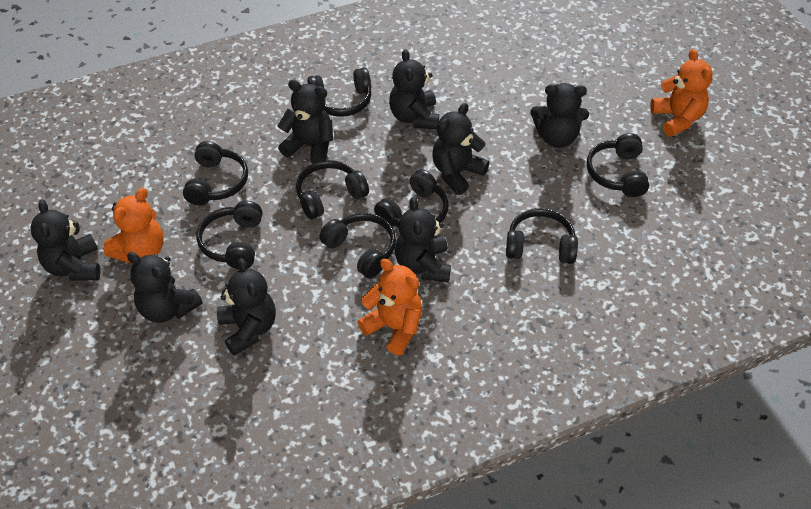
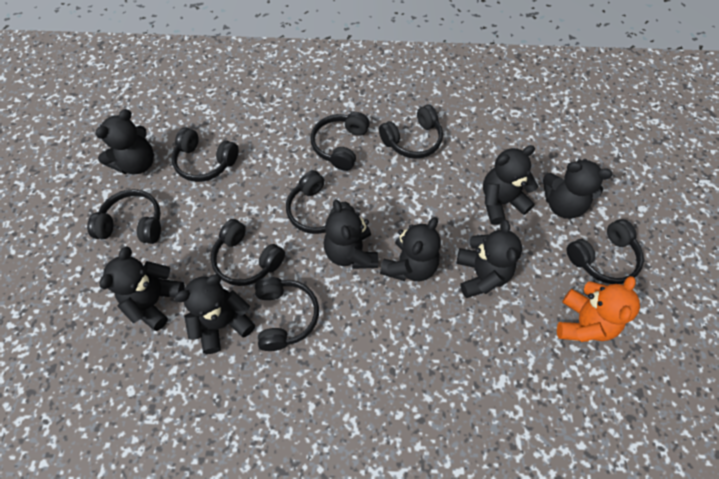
orange teddy bear: 3 -> 1

